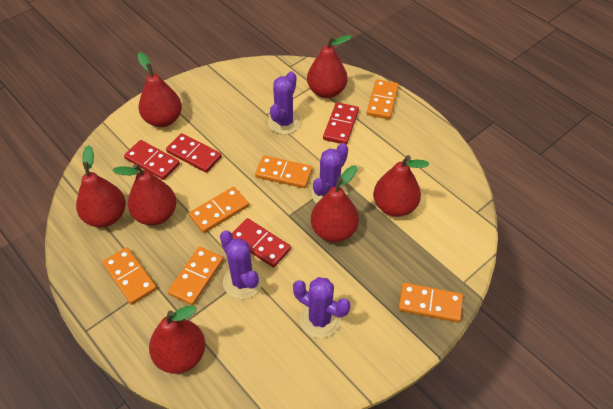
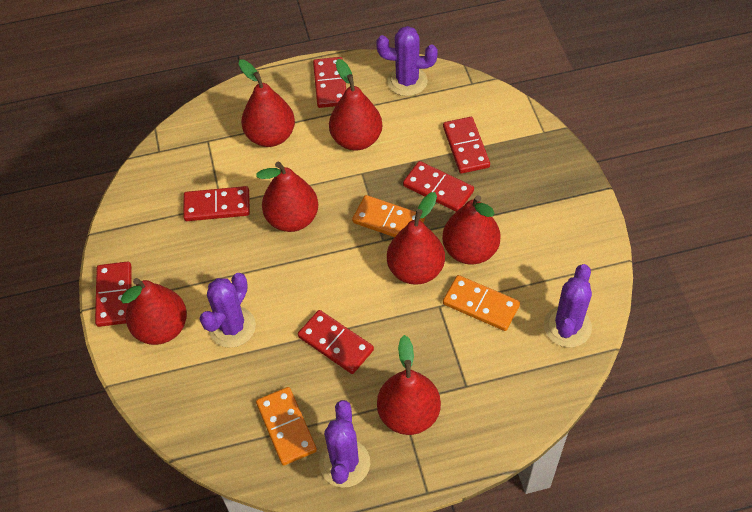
orange domino: 6 -> 3
red domino: 4 -> 6

